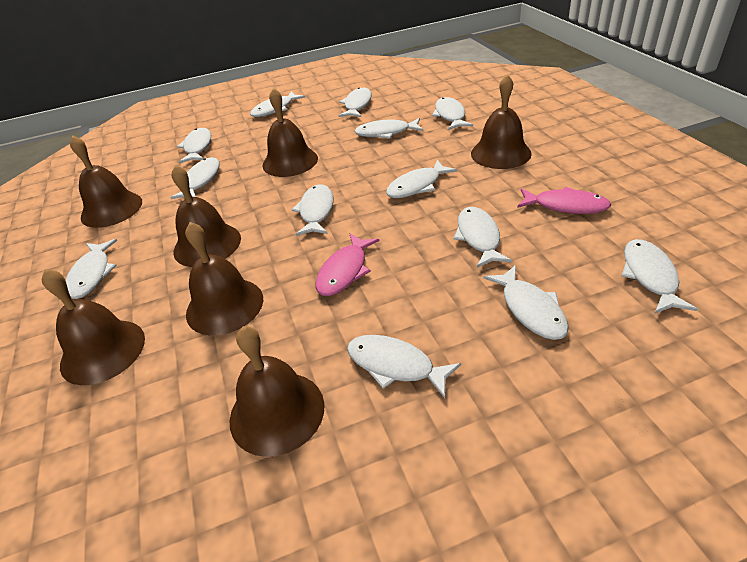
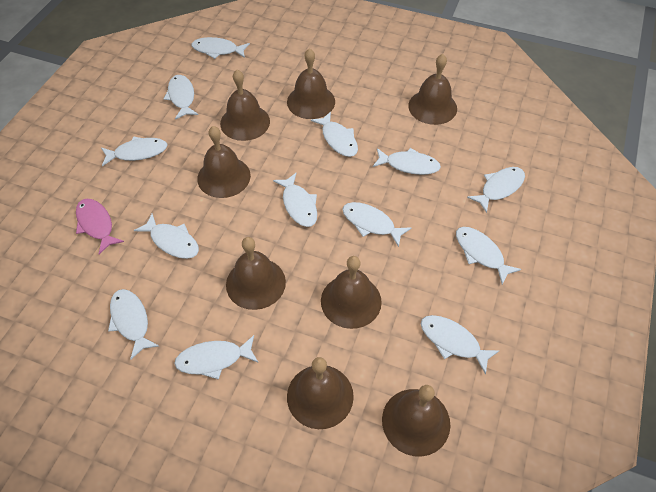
brown bell: 7 -> 8
pink fish: 2 -> 1

